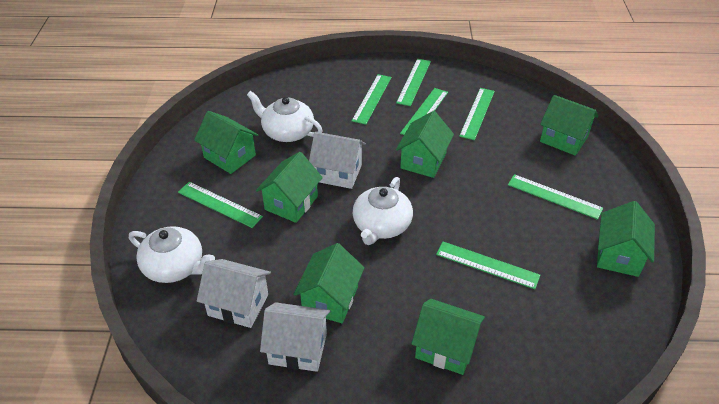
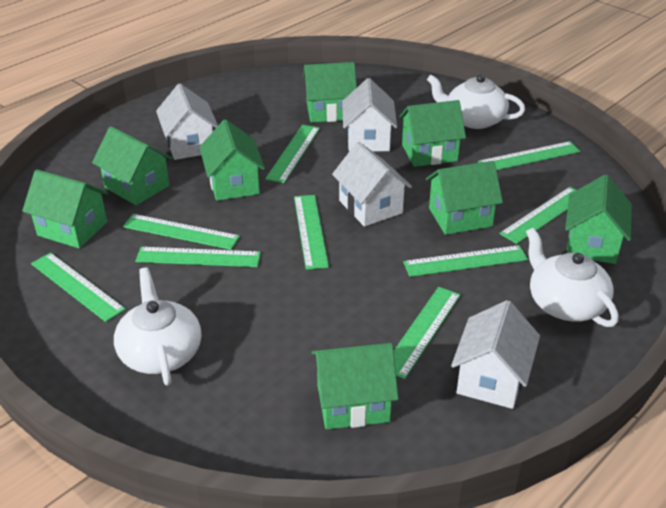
green house: 7 -> 8
green ruler: 7 -> 9
white house: 3 -> 4

